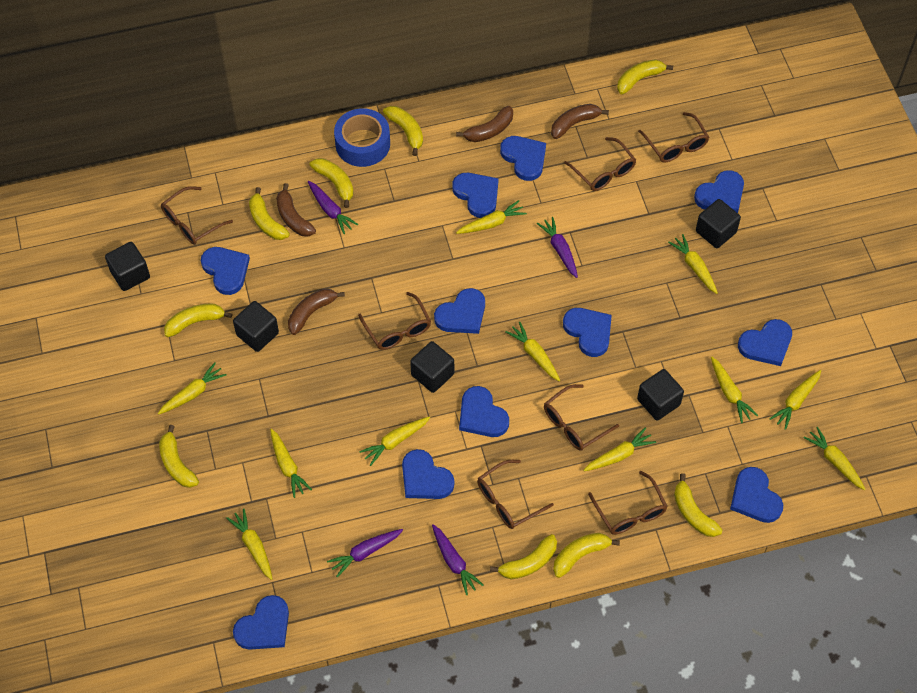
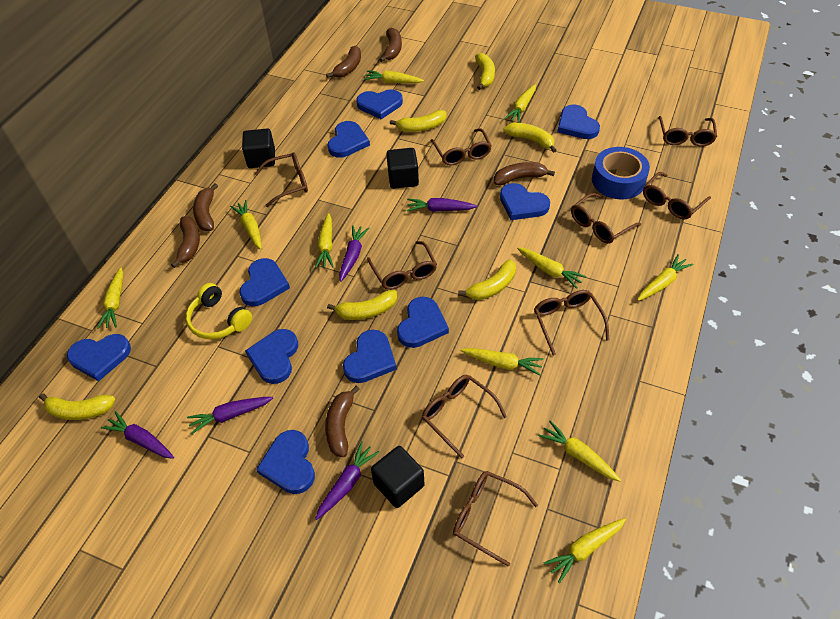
black cube: 5 -> 3
blue heart: 11 -> 10
brown banana: 4 -> 6
brown glasses: 7 -> 9
purple carrot: 4 -> 5
yellow banana: 9 -> 6
yellow carrot: 11 -> 10
yellow headphones: 0 -> 1

